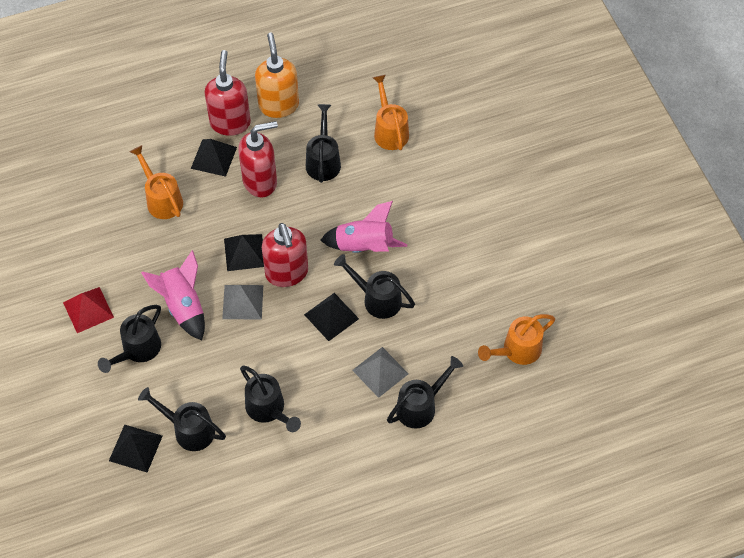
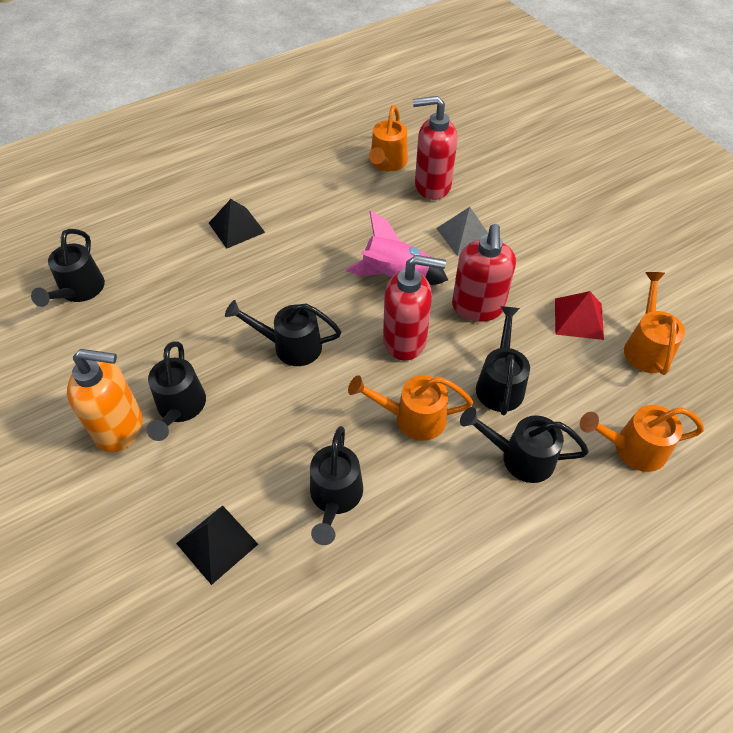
black pyramid: 4 -> 2
grey pyramid: 2 -> 1
orange watering can: 3 -> 4
pink rocket: 2 -> 1

